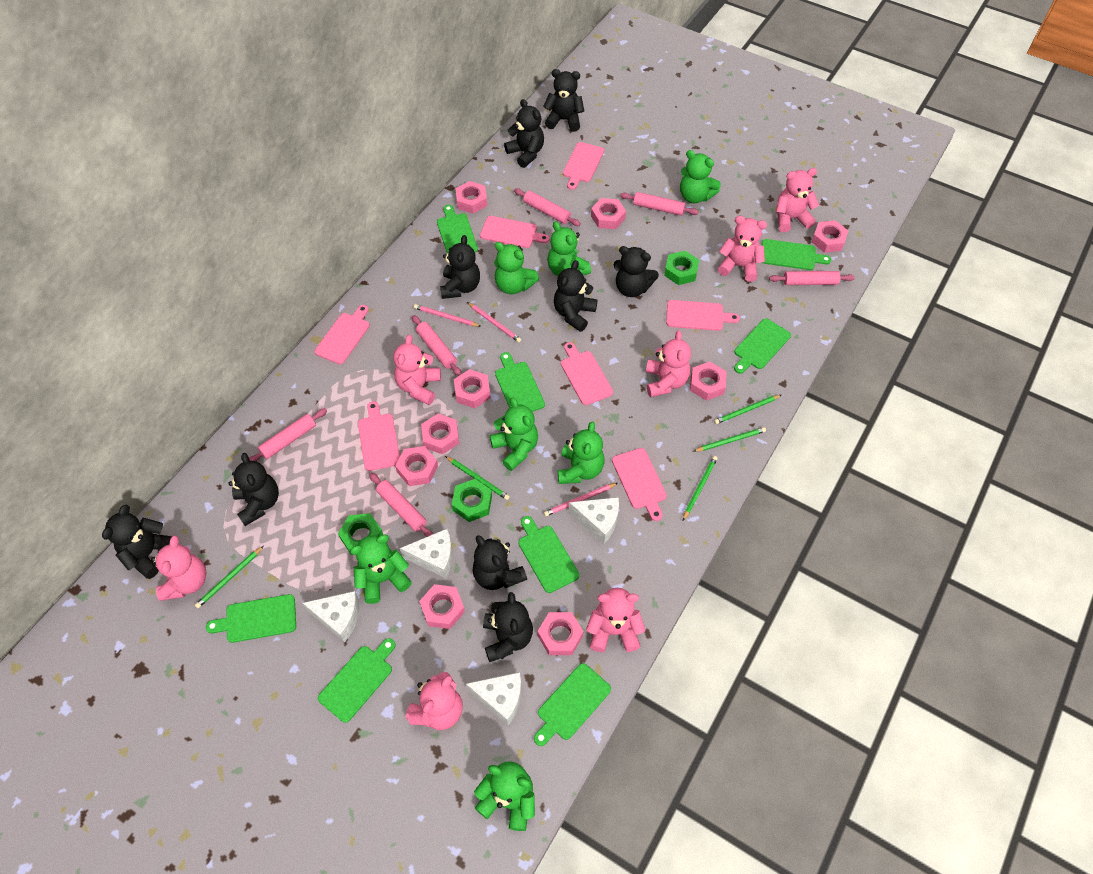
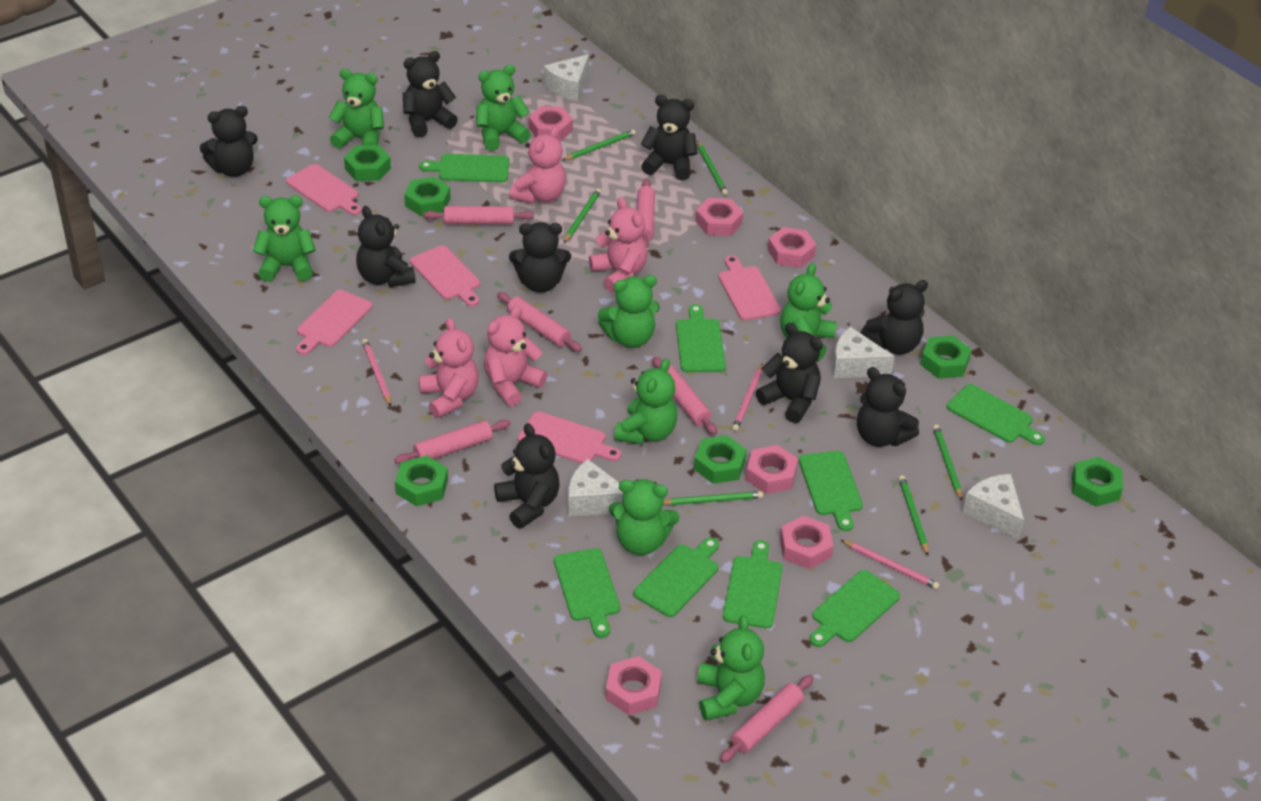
green nut: 3 -> 6
green pencil: 5 -> 6
green teddy bear: 7 -> 8
pink cutting board: 7 -> 5
pink nut: 9 -> 6
pink teddy bear: 7 -> 4

